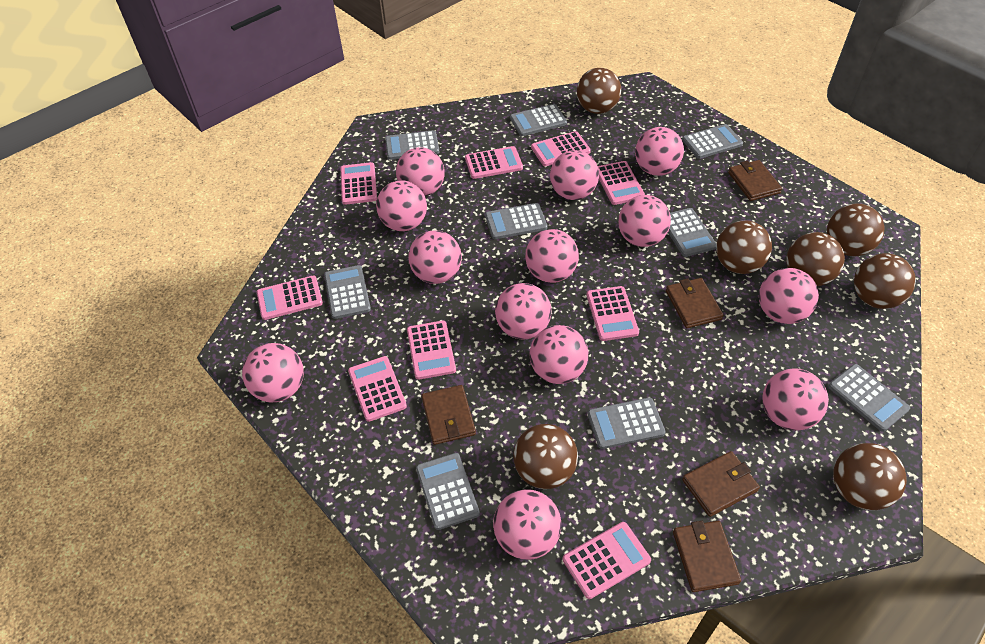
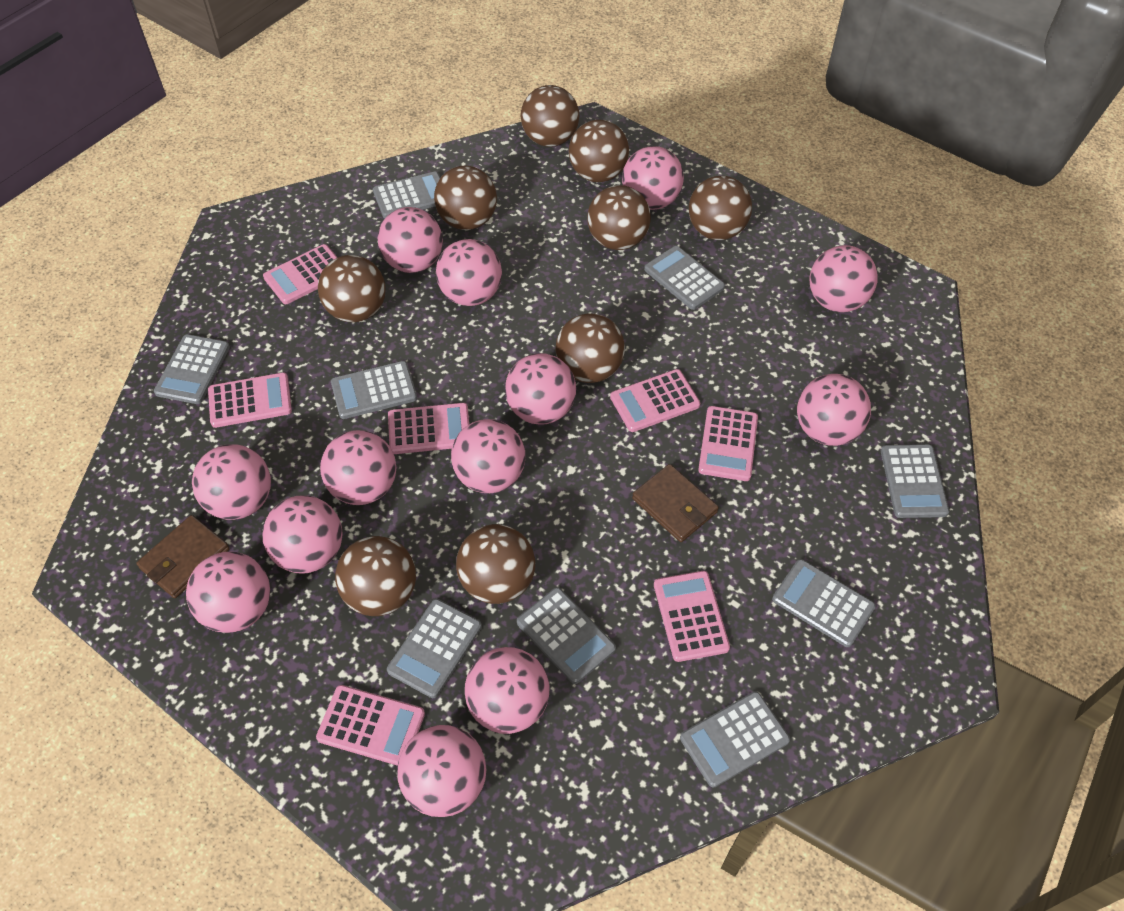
brown ball: 7 -> 9
brown wallet: 5 -> 2
pink calculator: 9 -> 7

